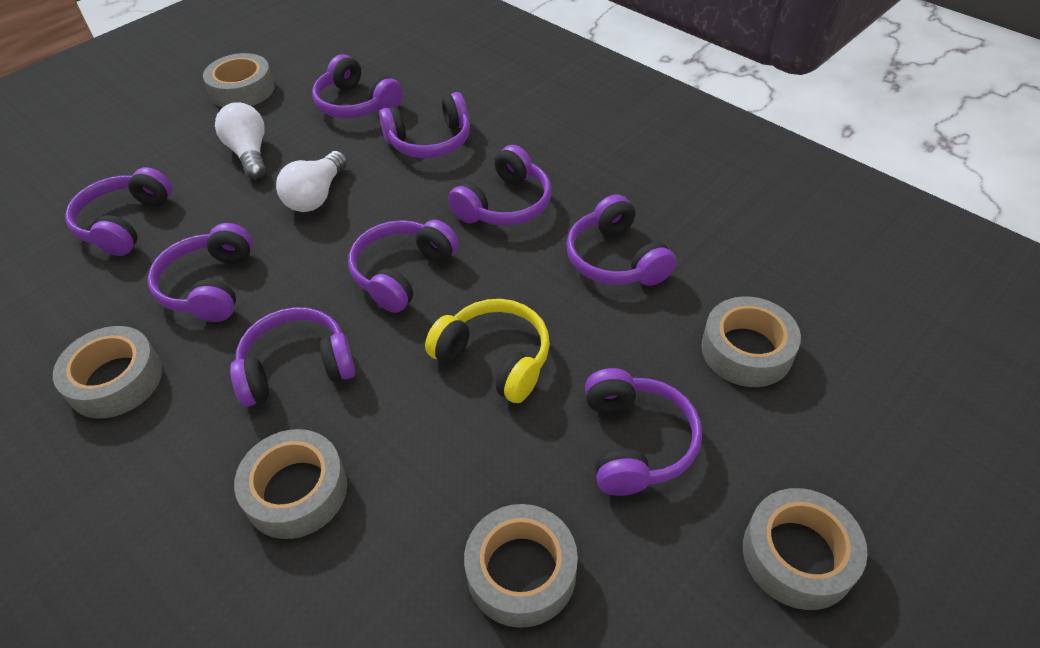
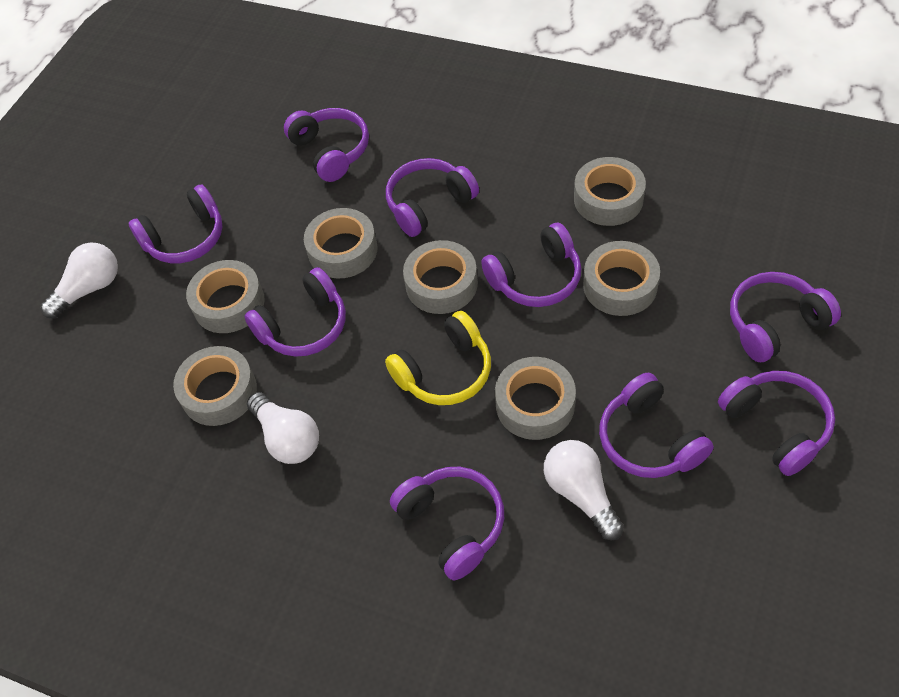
grey tape: 6 -> 7
white light bulb: 2 -> 3

